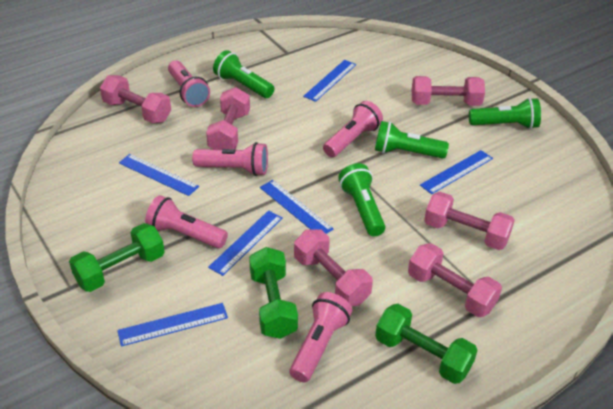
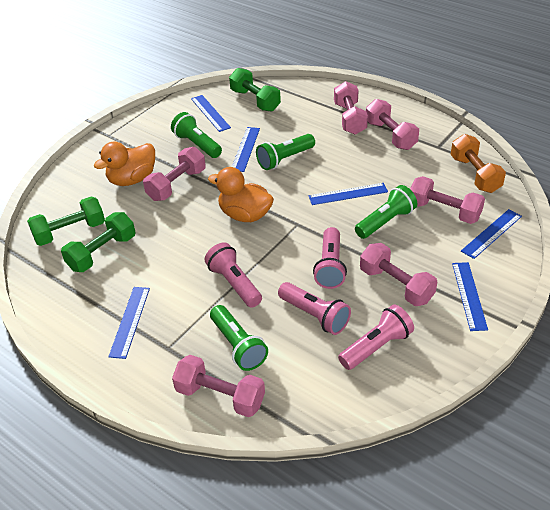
orange duck: 0 -> 2
orange dumbbell: 0 -> 1
pink flashlight: 5 -> 4

